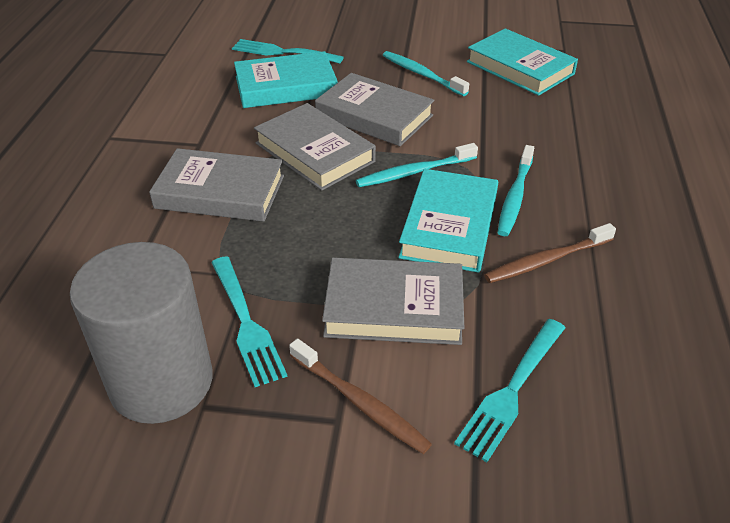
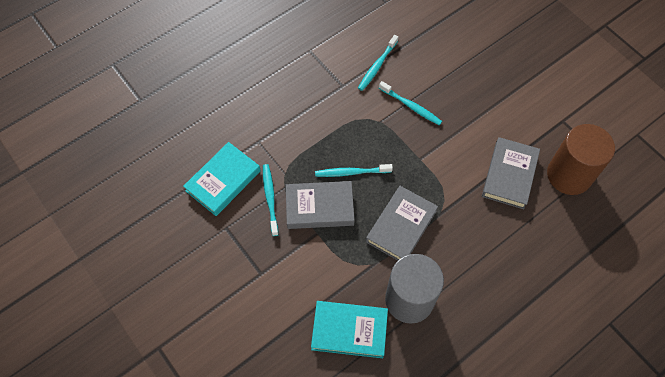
brown cylinder: 0 -> 1
brown toothbrush: 2 -> 0
grey book: 4 -> 3
turquoise book: 3 -> 2
turquoise fork: 3 -> 0
turquoise toothbrush: 3 -> 4

